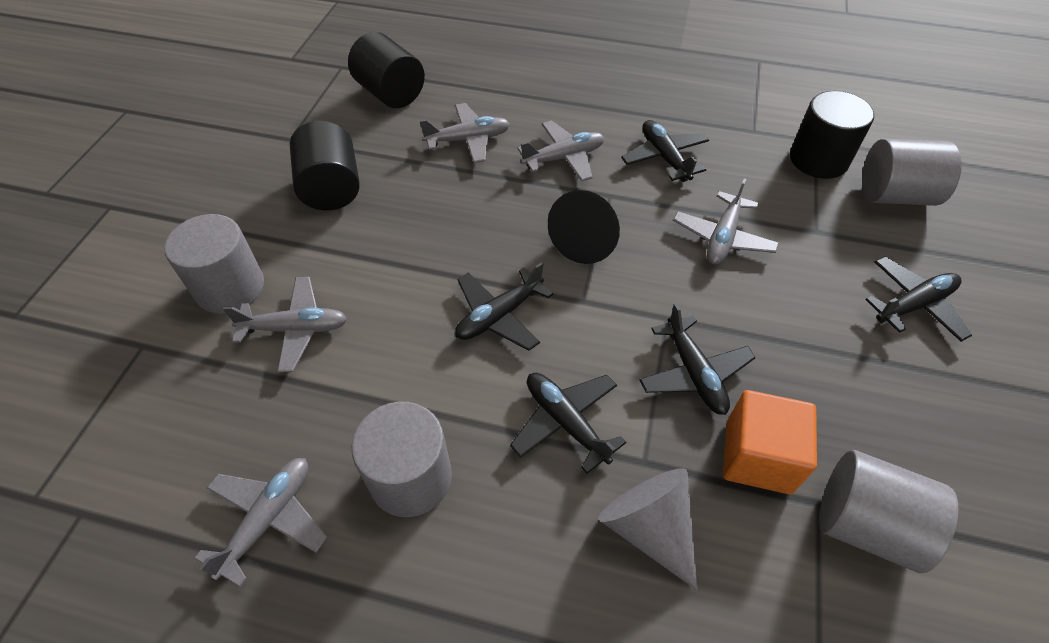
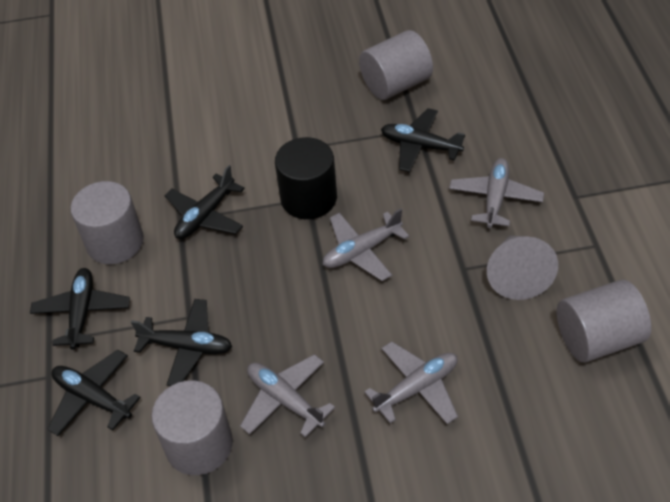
black cone: 1 -> 0
black cylinder: 3 -> 1
grey plane: 5 -> 4
orange cube: 1 -> 0

